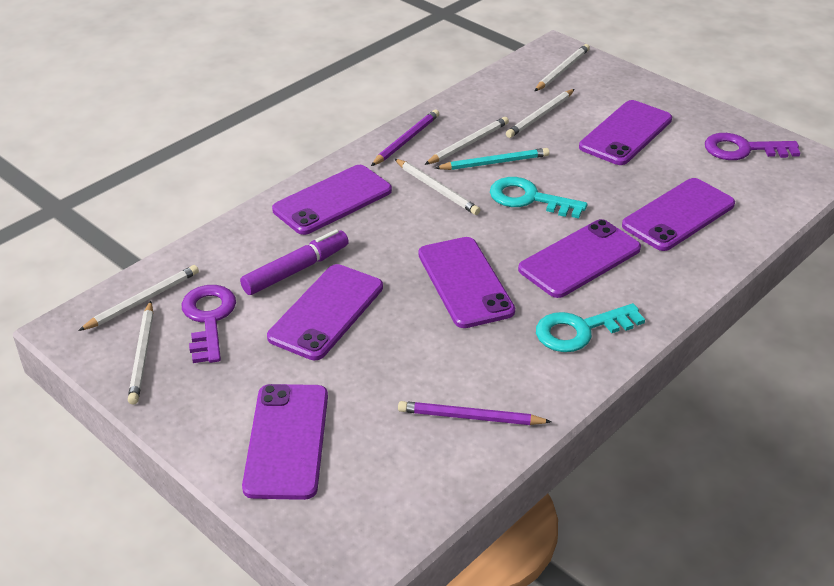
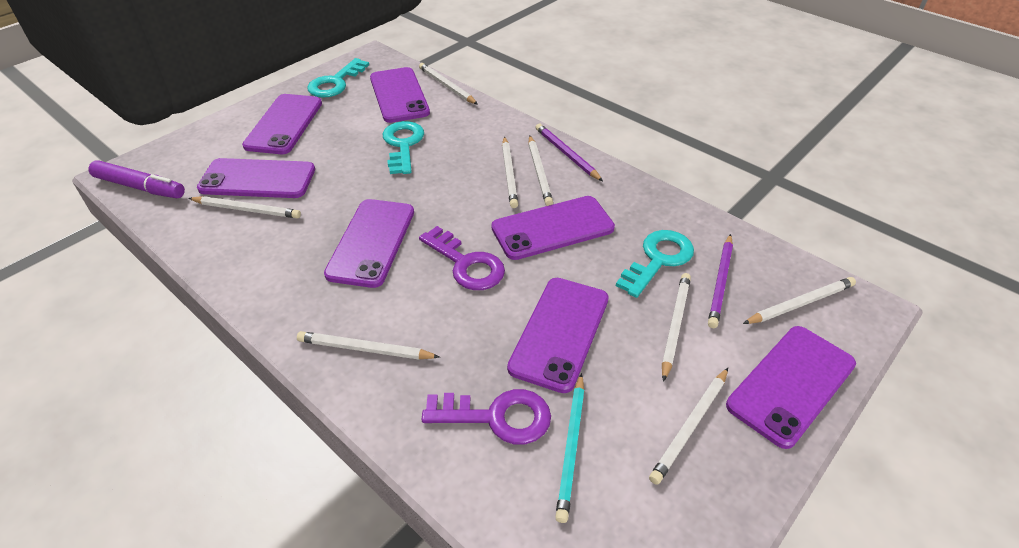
turquoise key: 2 -> 3
white pencil: 6 -> 8

